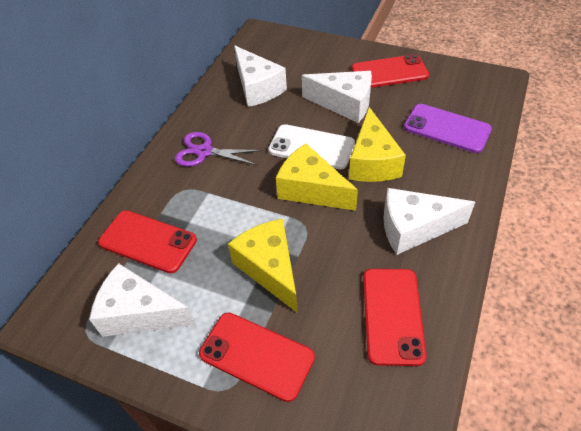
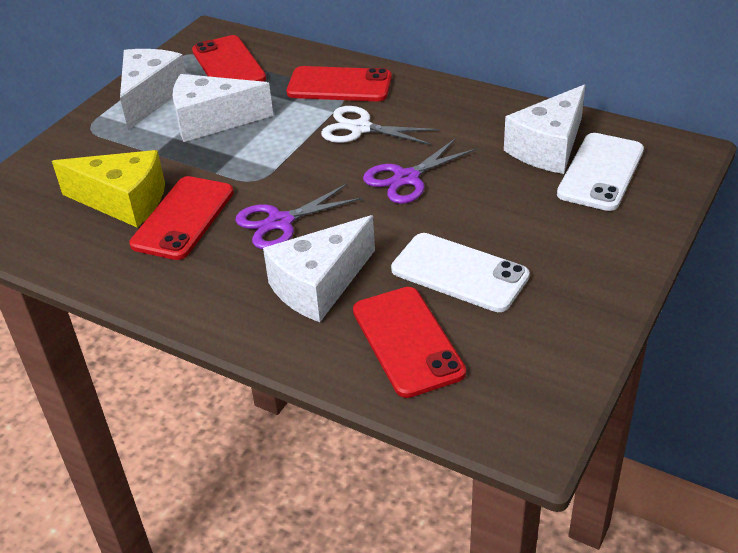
purple phone: 1 -> 0
purple scissors: 1 -> 2
white phone: 1 -> 2
white scissors: 0 -> 1
yellow cheese: 3 -> 1

